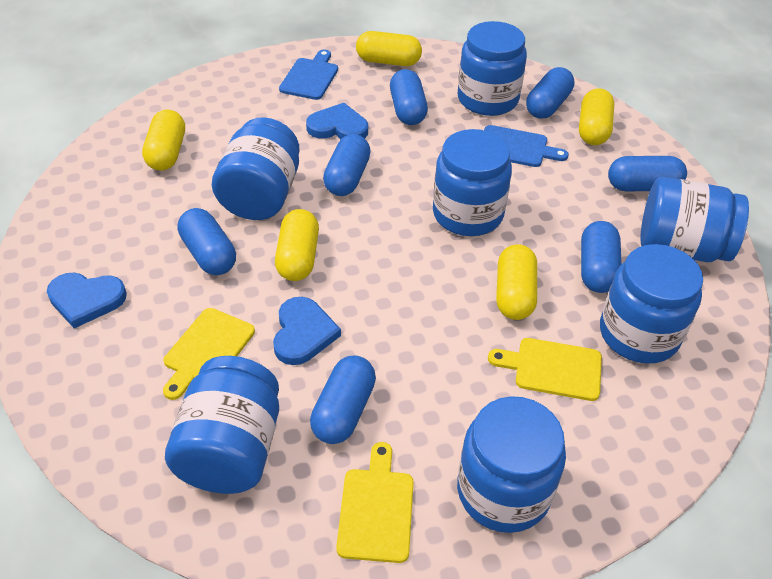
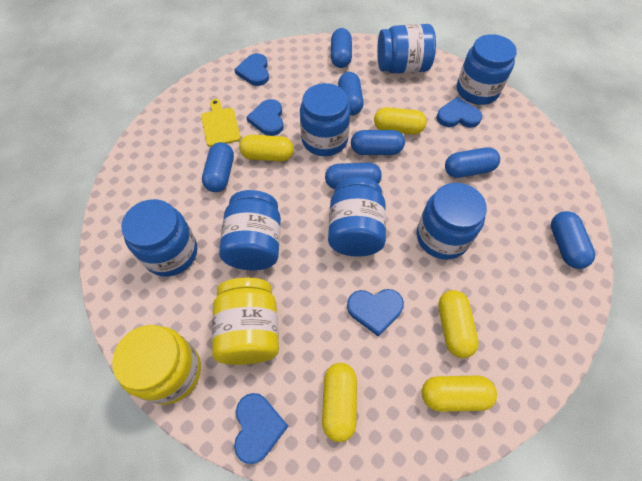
blue cutting board: 2 -> 0
blue heart: 3 -> 5
yellow cutting board: 3 -> 1
yellow jar: 0 -> 2

